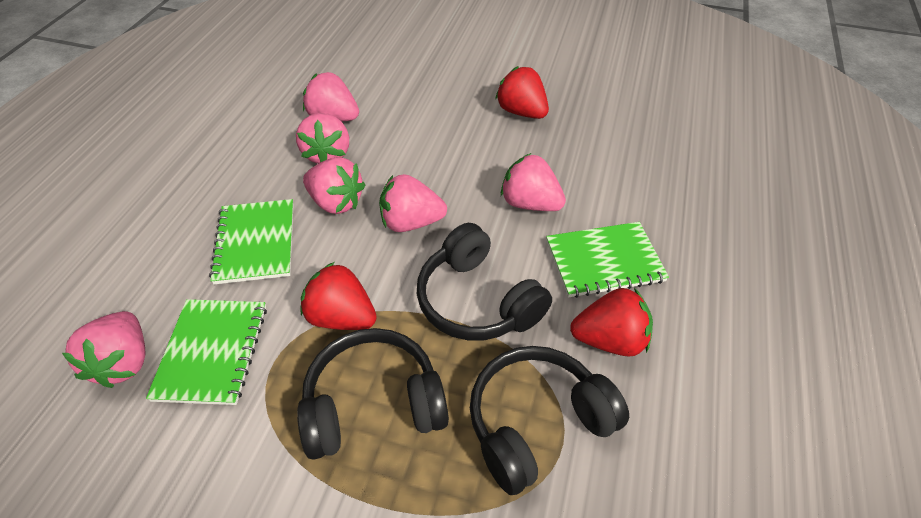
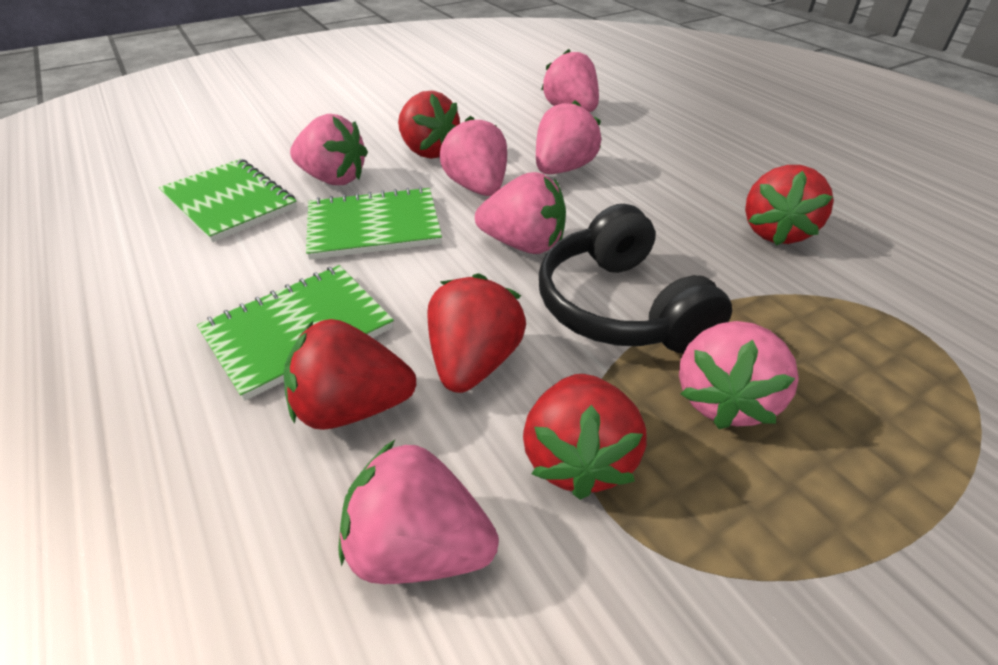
black headphones: 3 -> 1
pink strawberry: 6 -> 7
red strawberry: 3 -> 5

